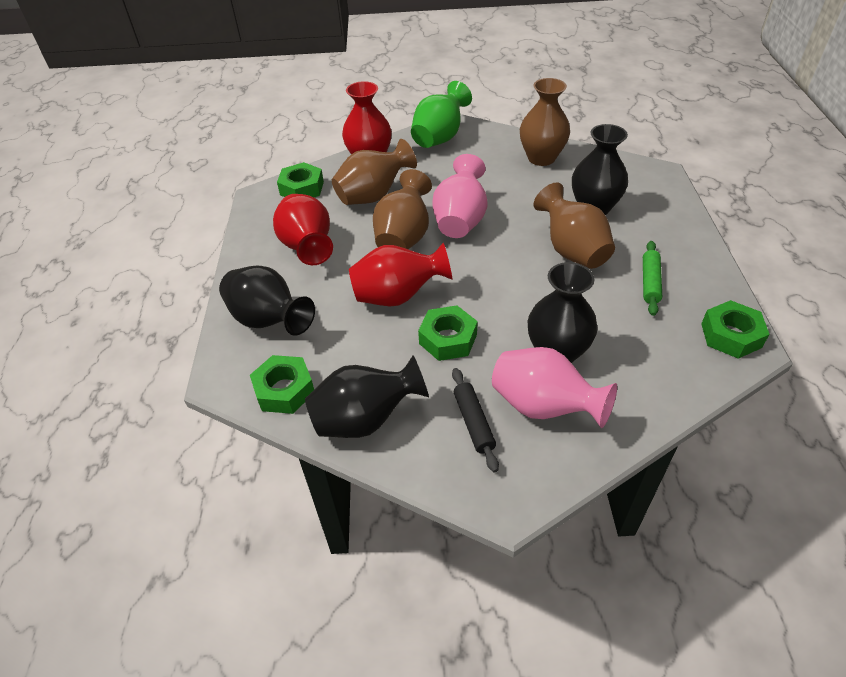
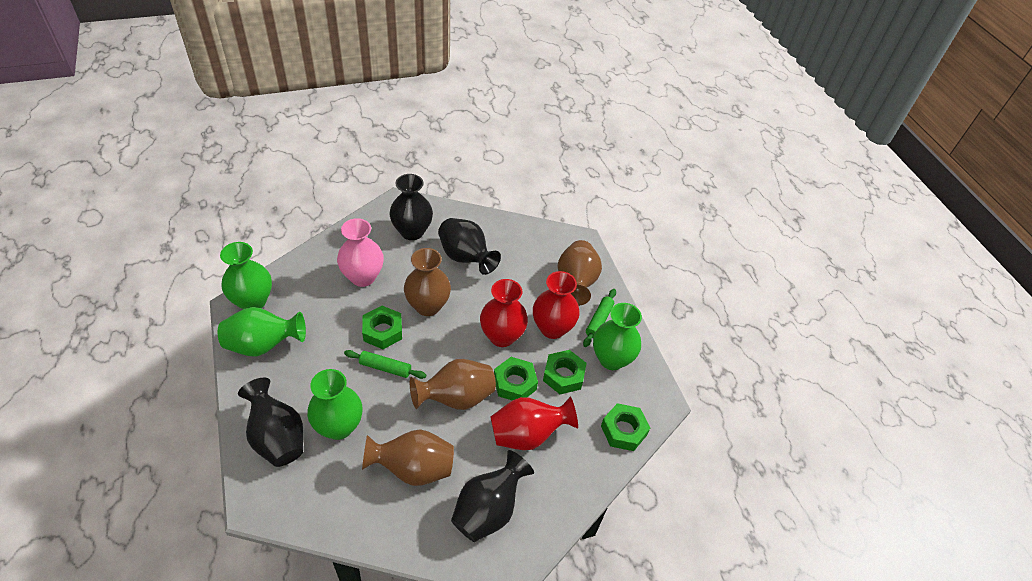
black rolling pin: 1 -> 0
green rolling pin: 1 -> 2
green vase: 1 -> 4
pink vase: 2 -> 1

